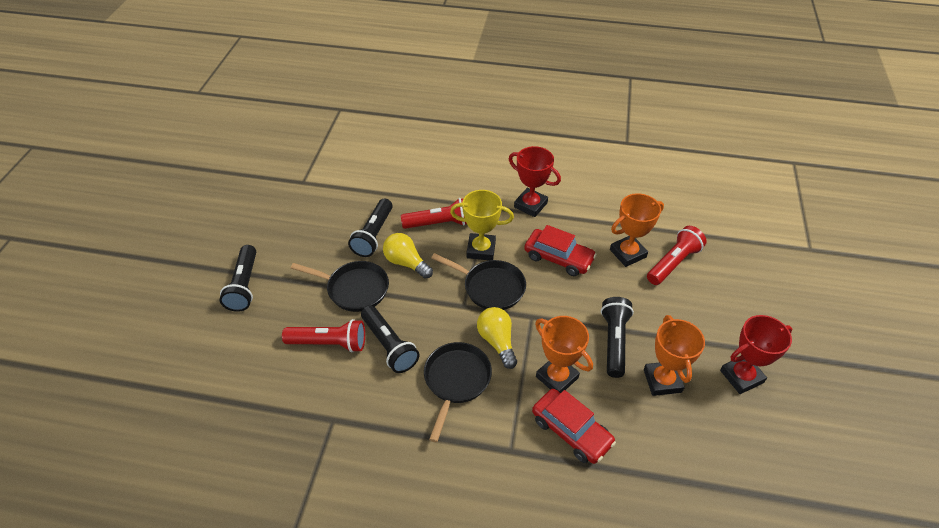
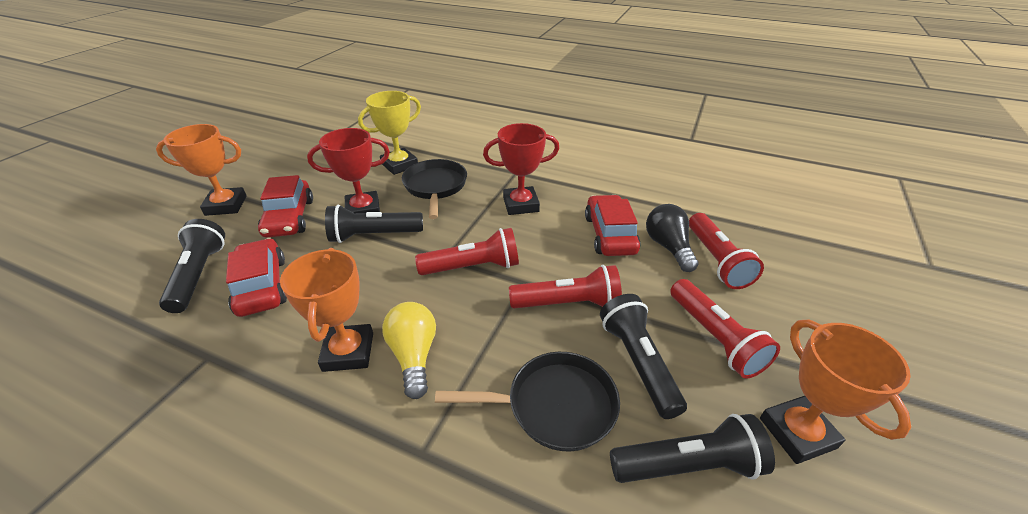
black light bulb: 0 -> 1
black pan: 3 -> 2
red car: 2 -> 3
red flashlight: 3 -> 4
yellow light bulb: 2 -> 1

